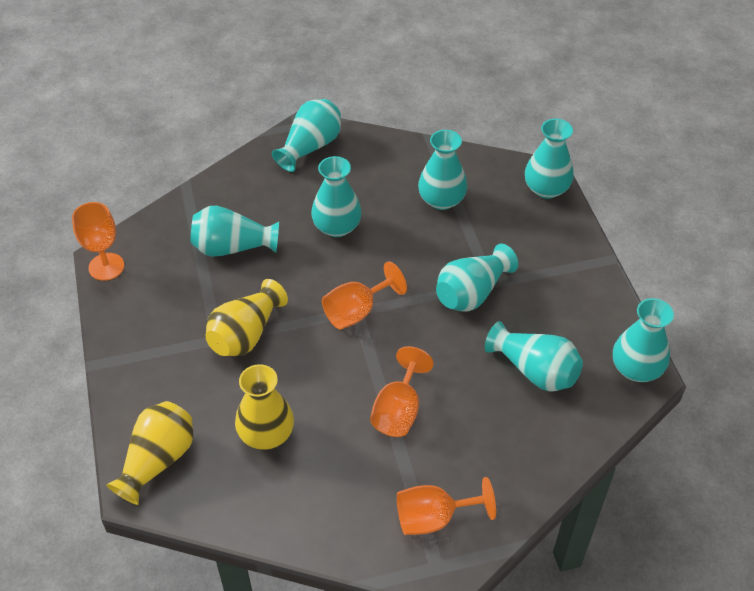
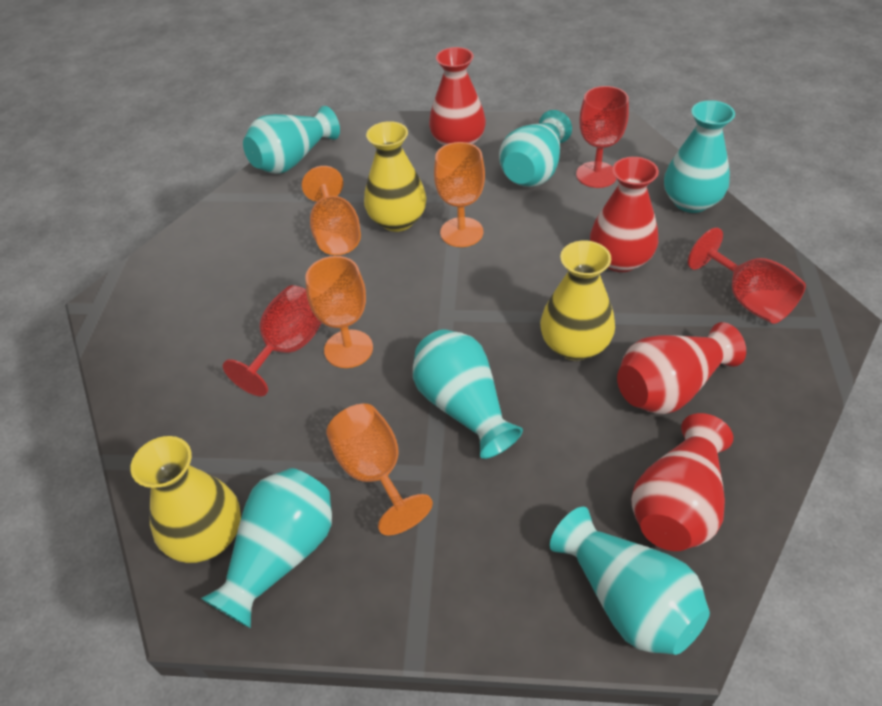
red goblet: 0 -> 3
red vase: 0 -> 4
turquoise vase: 8 -> 6

